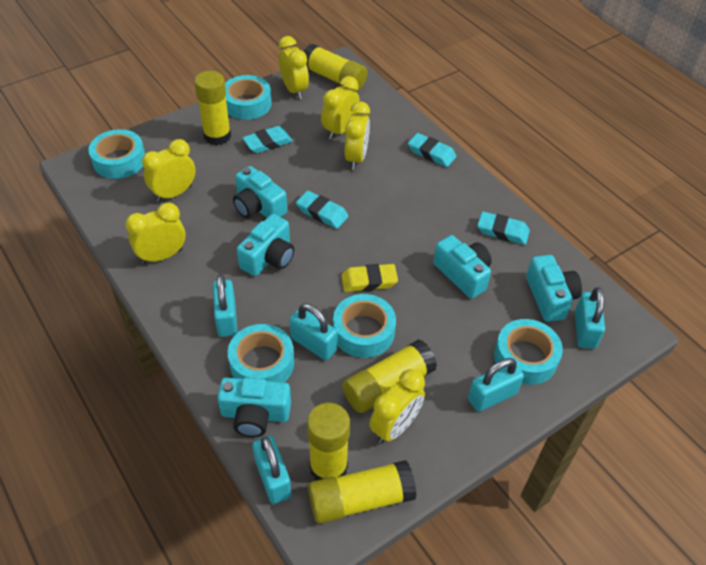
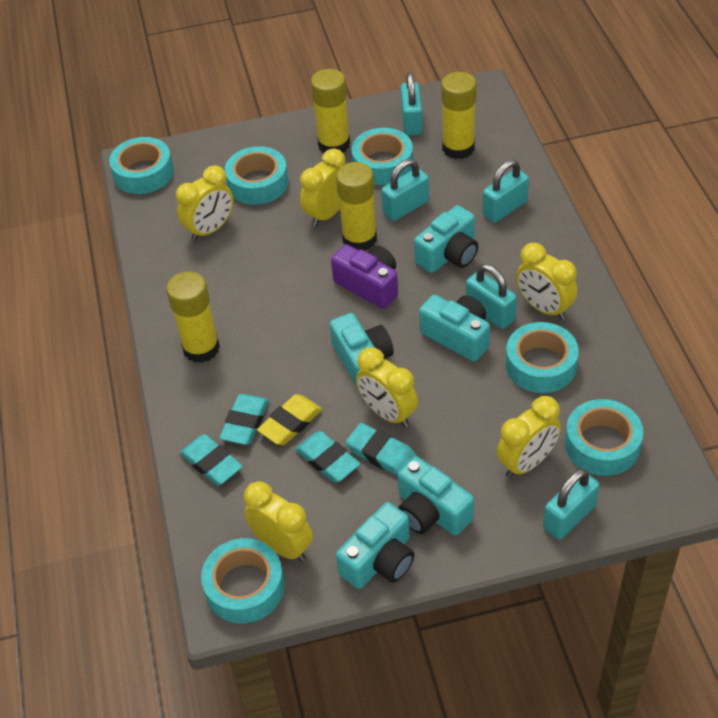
purple camera: 0 -> 1
turquoise tape: 5 -> 6
yellow glue stick: 5 -> 4

